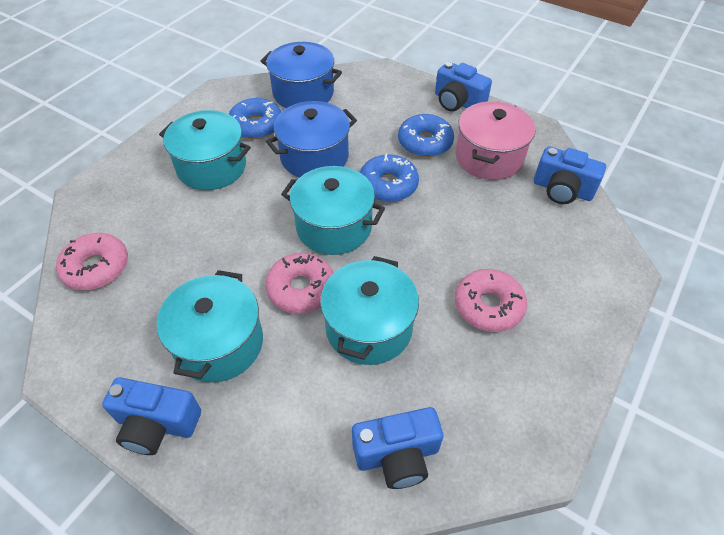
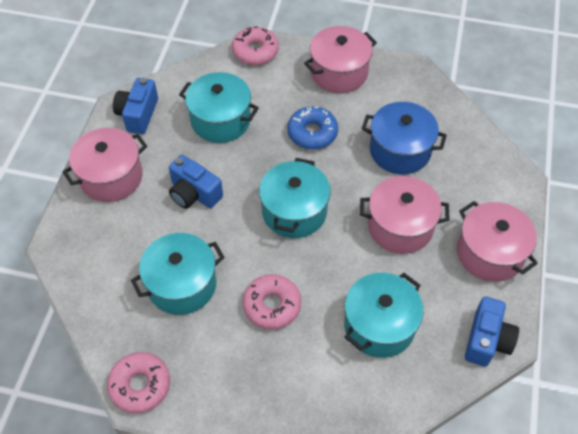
blue camera: 4 -> 3
blue donut: 3 -> 1
blue pot: 2 -> 1
pink pot: 1 -> 4

